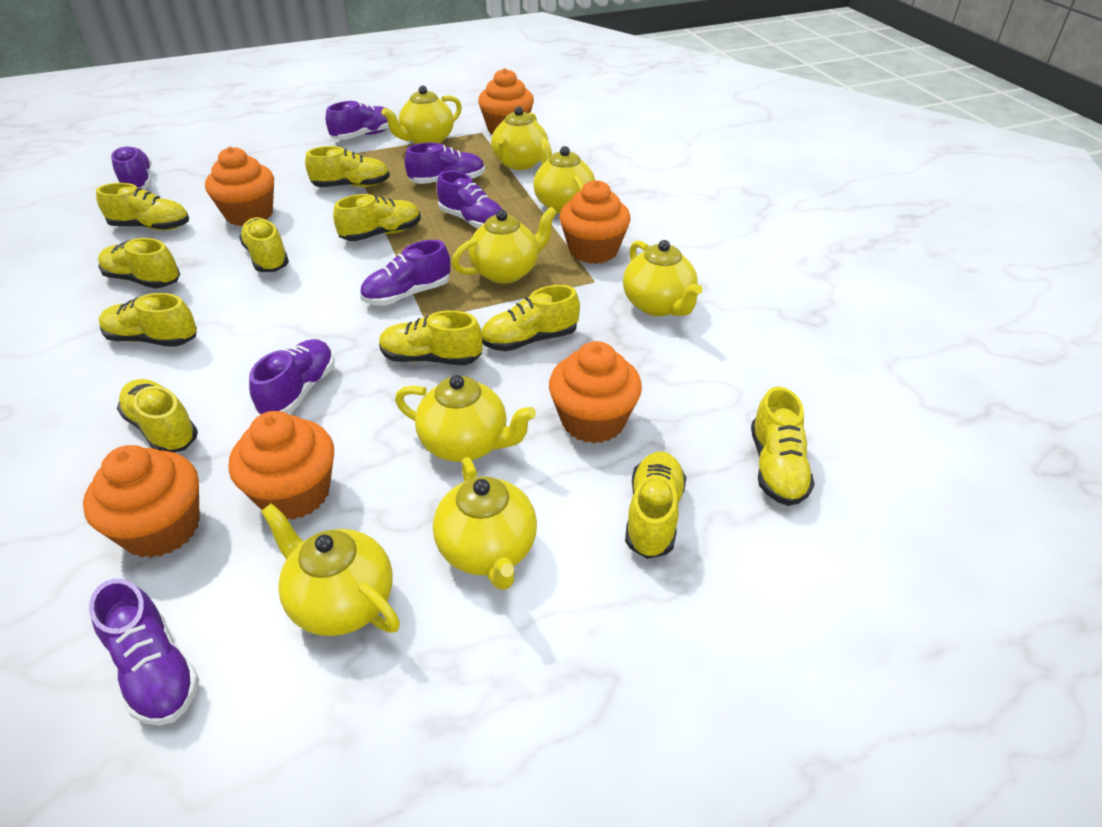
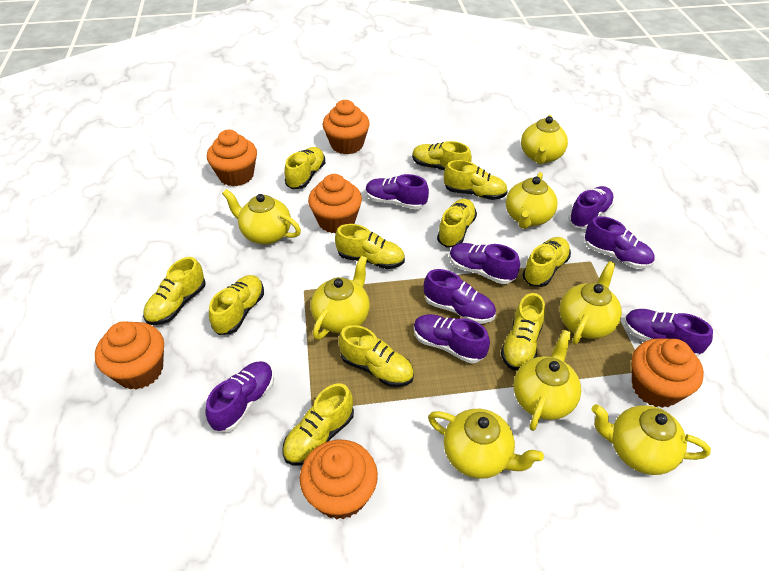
purple shoe: 7 -> 8

